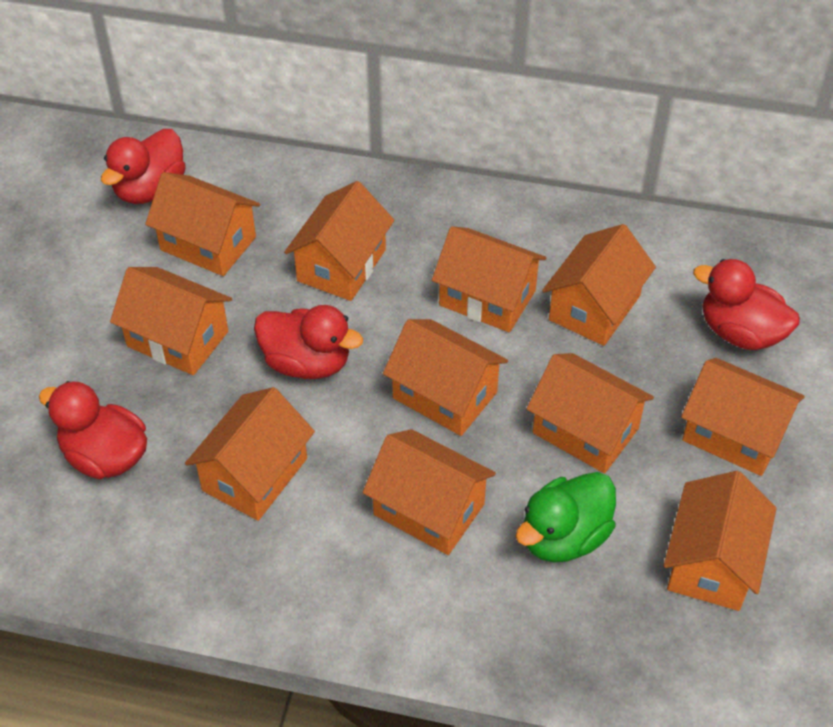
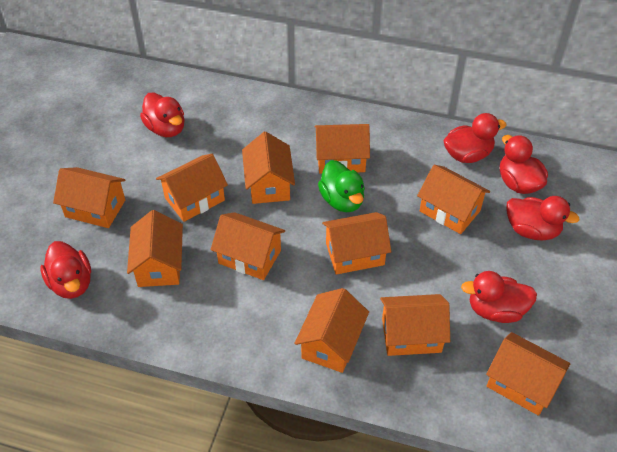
red duck: 4 -> 6

